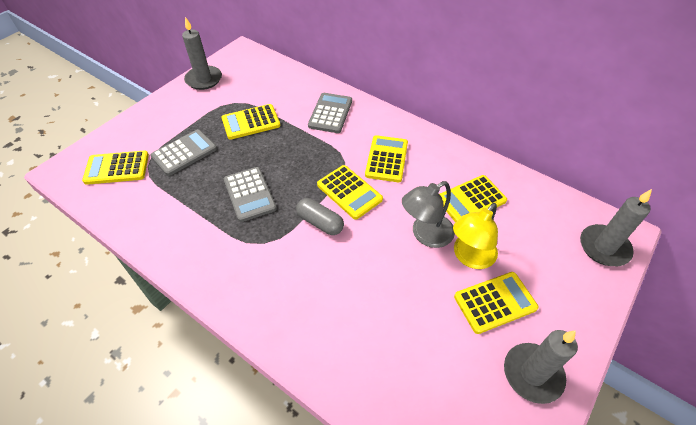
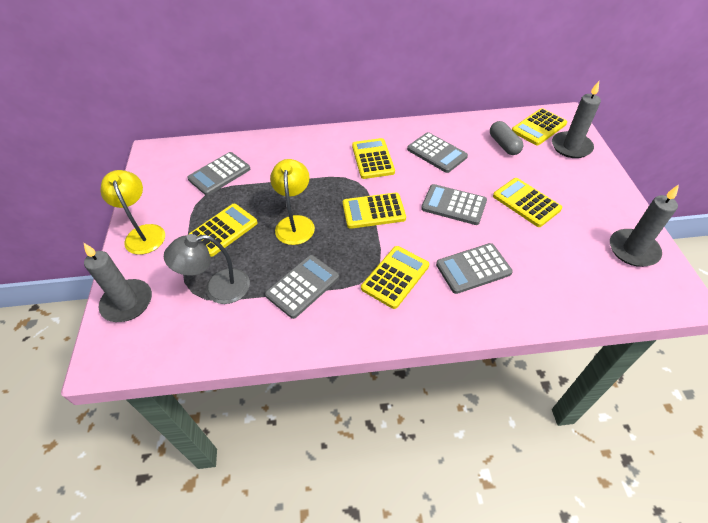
grey calculator: 3 -> 5
yellow lamp: 1 -> 2

